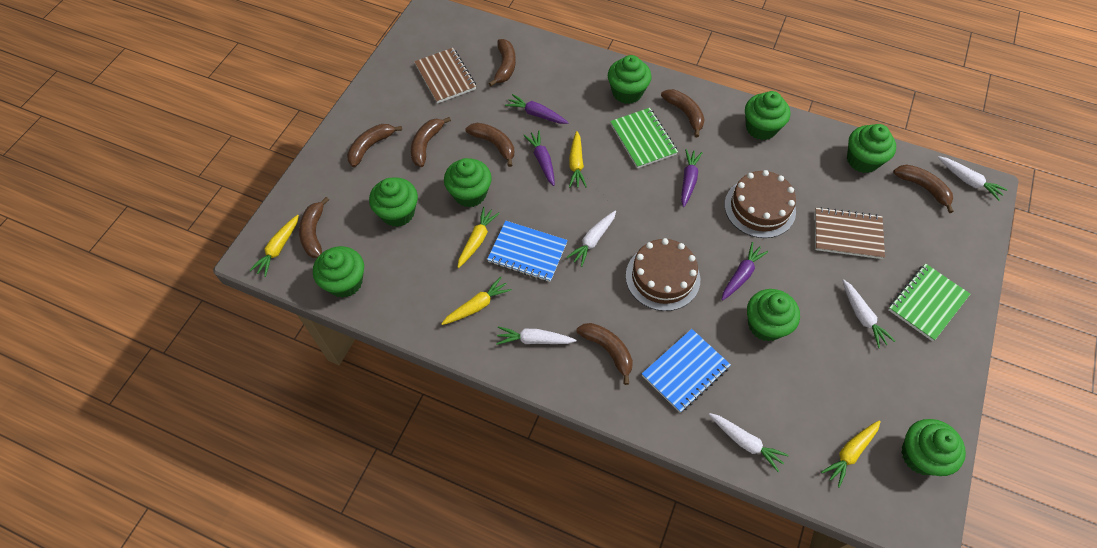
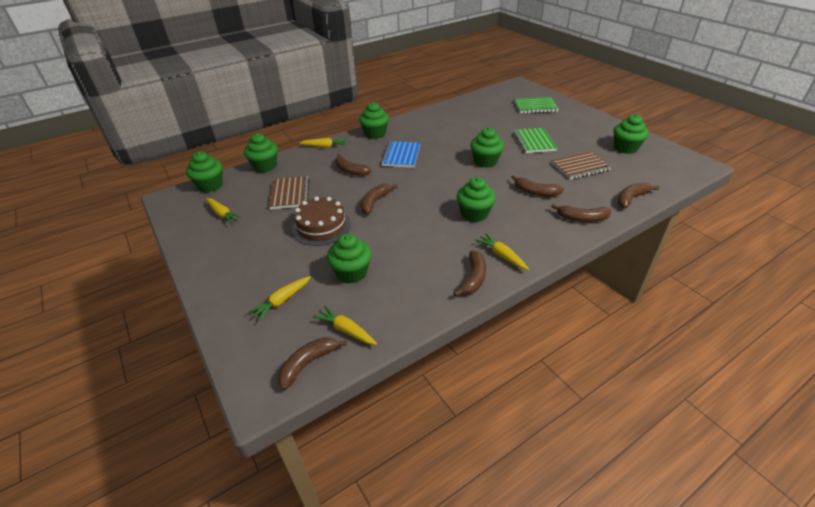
blue notebook: 2 -> 1
brown banana: 8 -> 7
brown cake: 2 -> 1
green cupcake: 8 -> 7
purple carrot: 4 -> 0
white carrot: 5 -> 0

